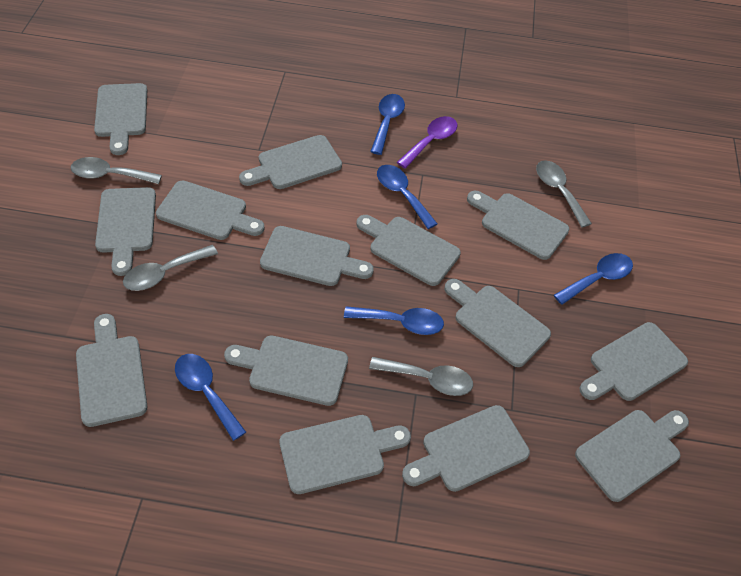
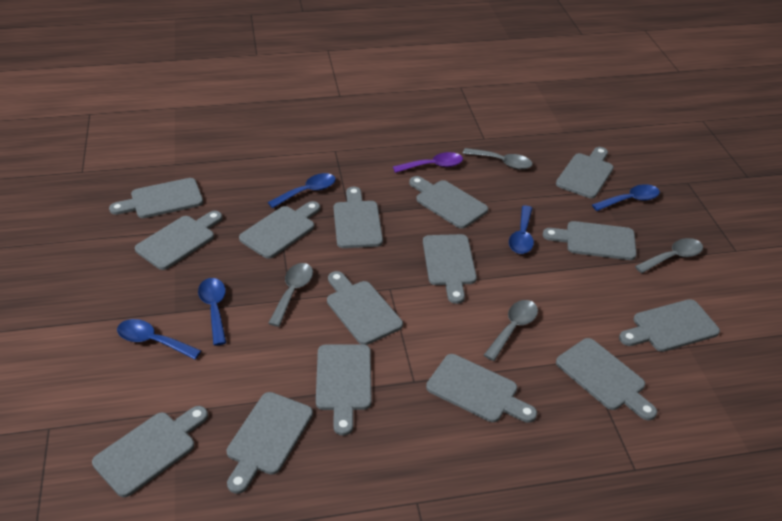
grey cutting board: 14 -> 15

